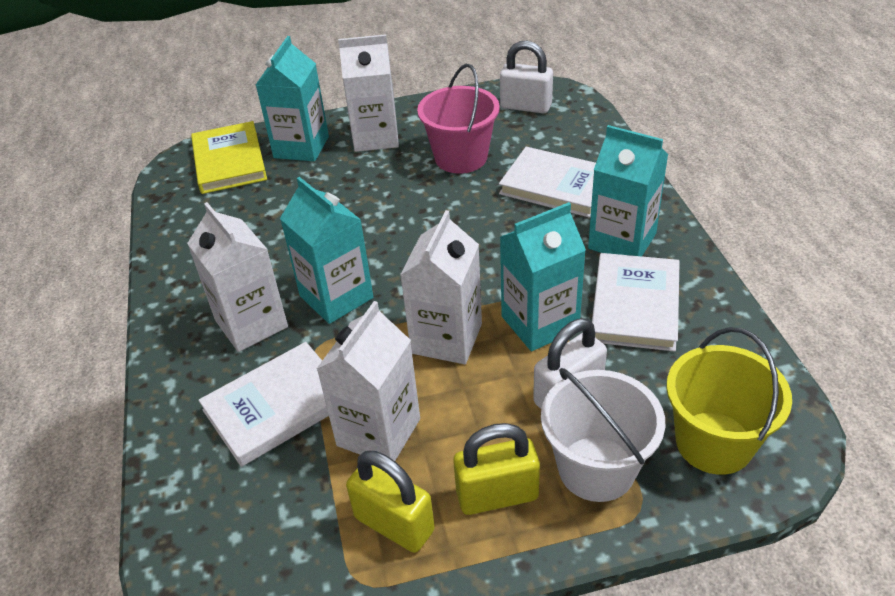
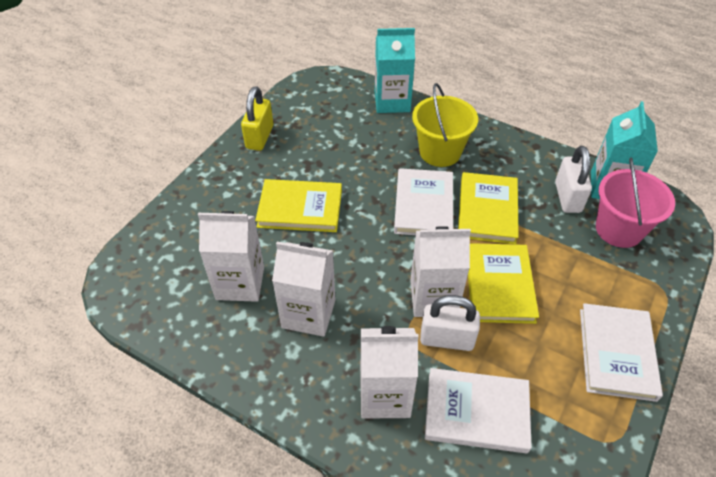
turquoise carton: 4 -> 2
white bucket: 1 -> 0
yellow book: 1 -> 3
yellow padlock: 2 -> 1

